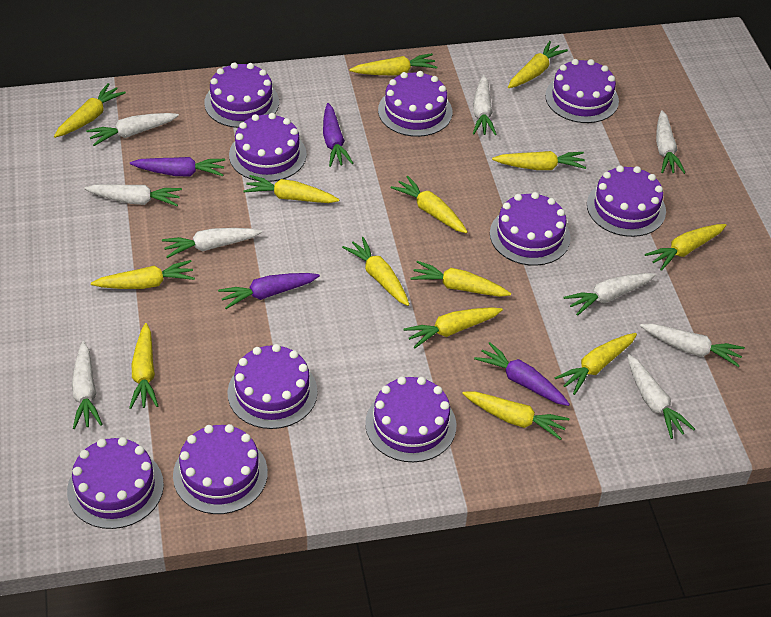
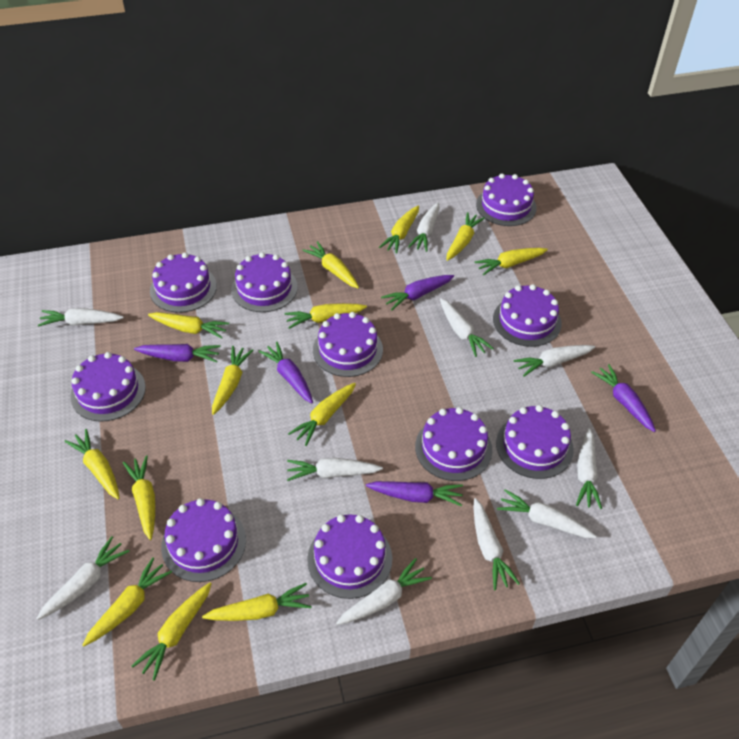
purple carrot: 4 -> 5
white carrot: 9 -> 10
yellow carrot: 14 -> 13

